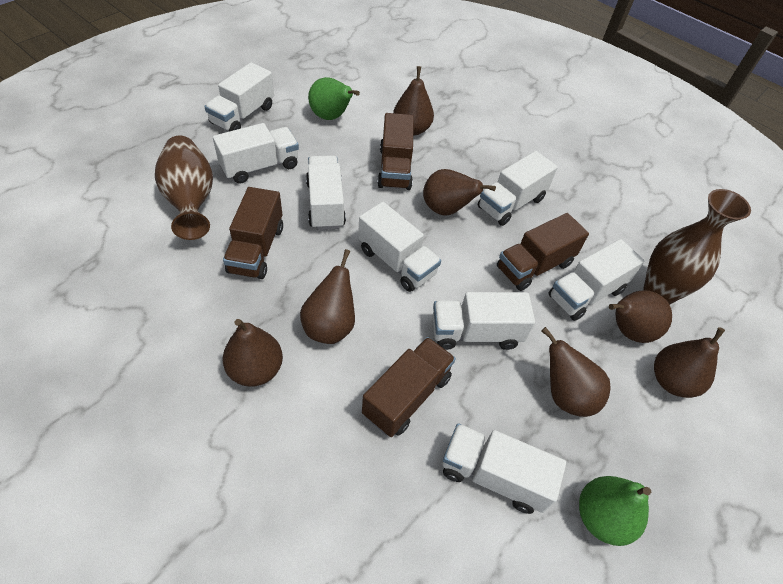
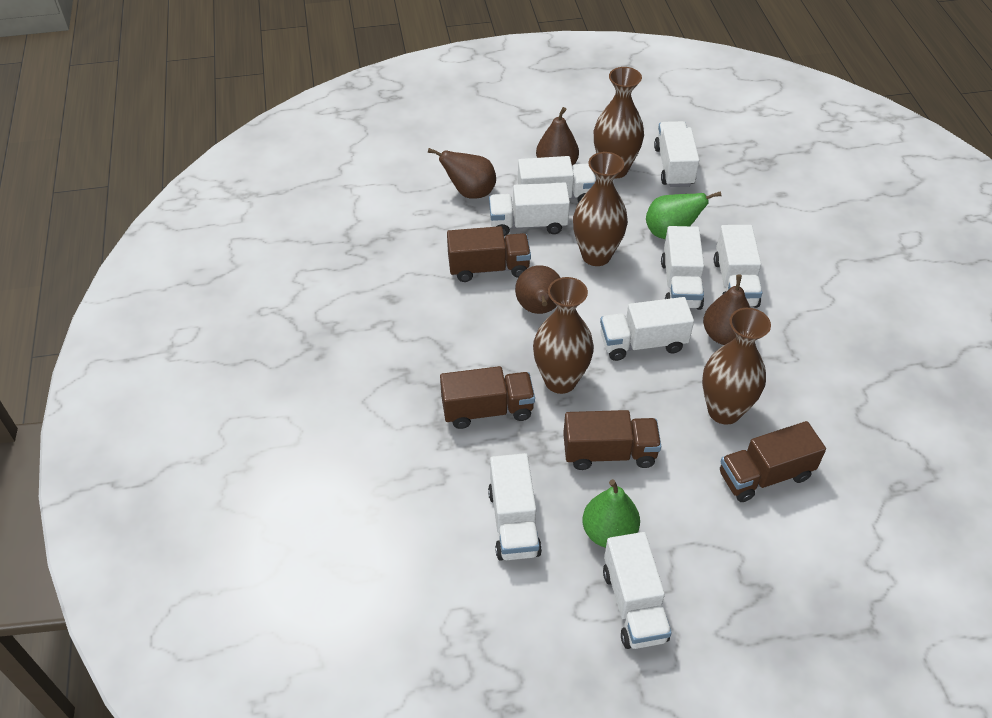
brown pear: 7 -> 4
brown vase: 2 -> 4

